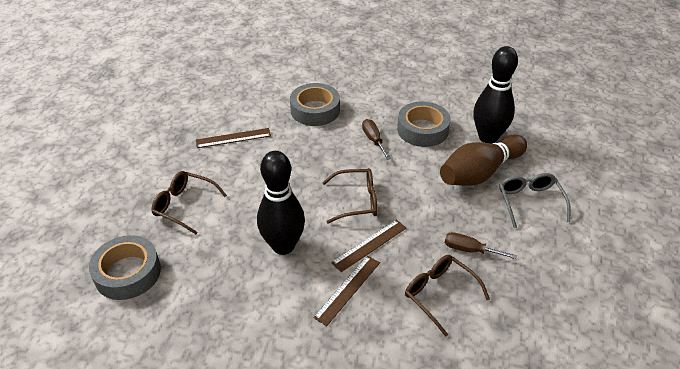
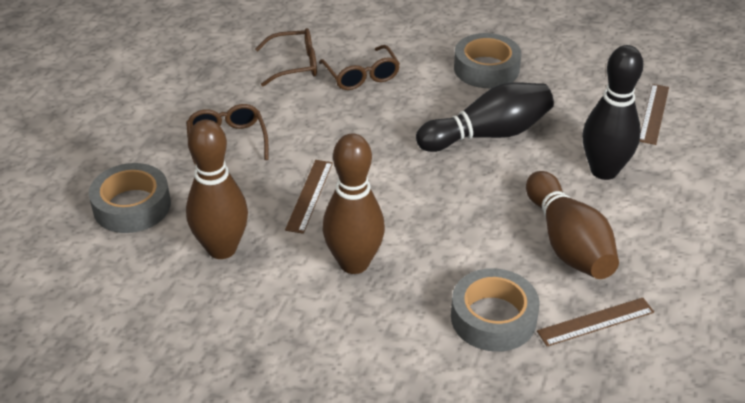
brown bowling pin: 1 -> 3
brown screwdriver: 2 -> 0
grey glasses: 1 -> 0

